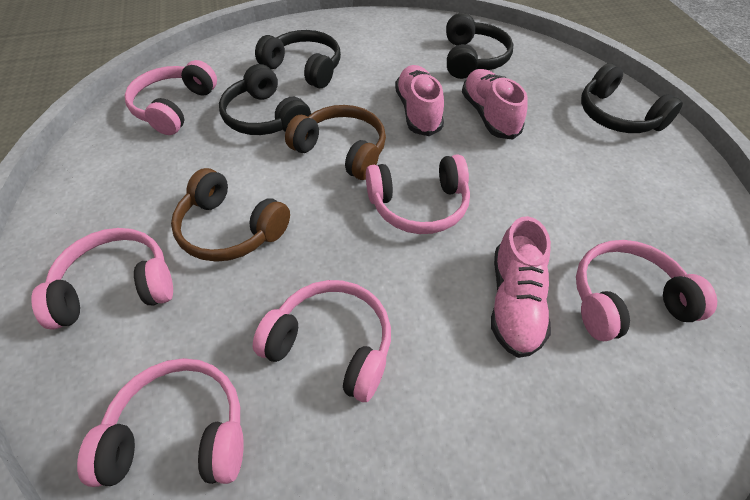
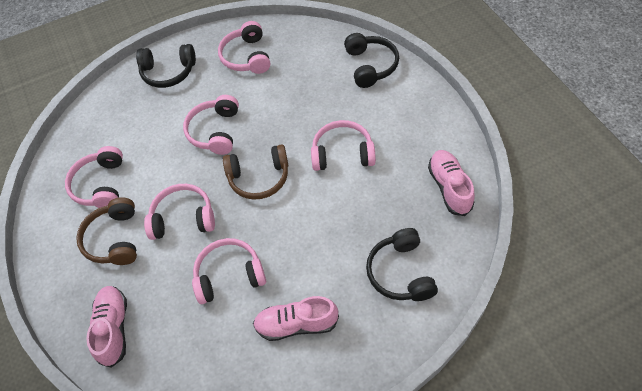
black headphones: 4 -> 3

